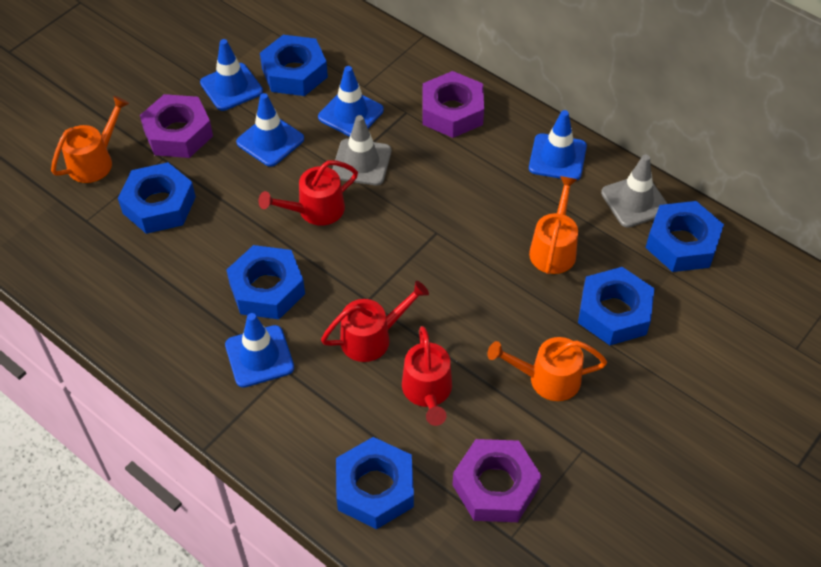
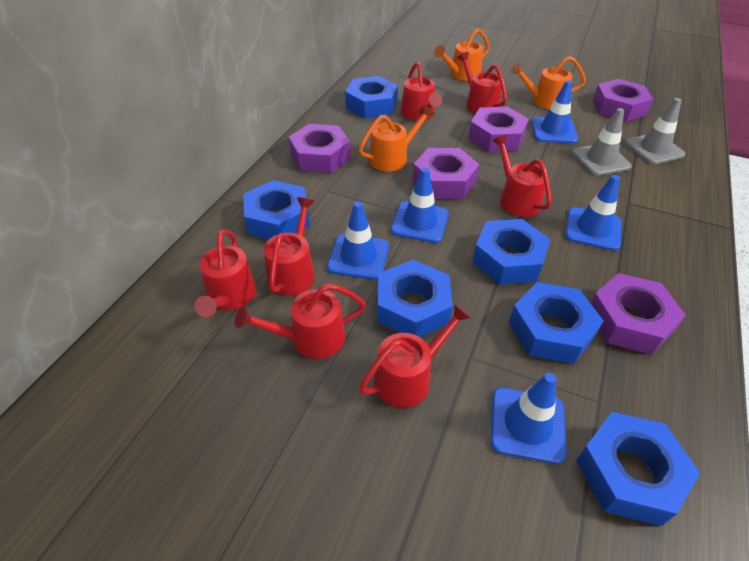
purple nut: 3 -> 5
red watering can: 3 -> 7

